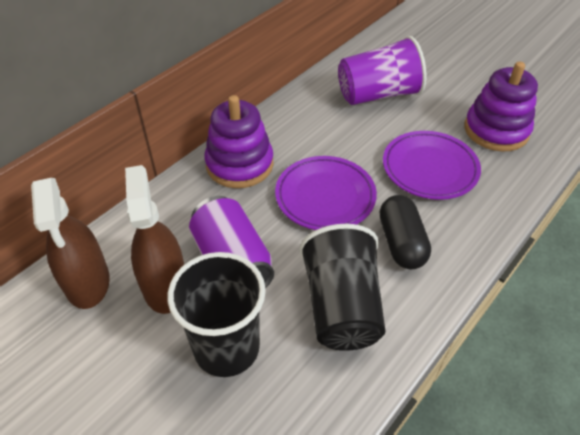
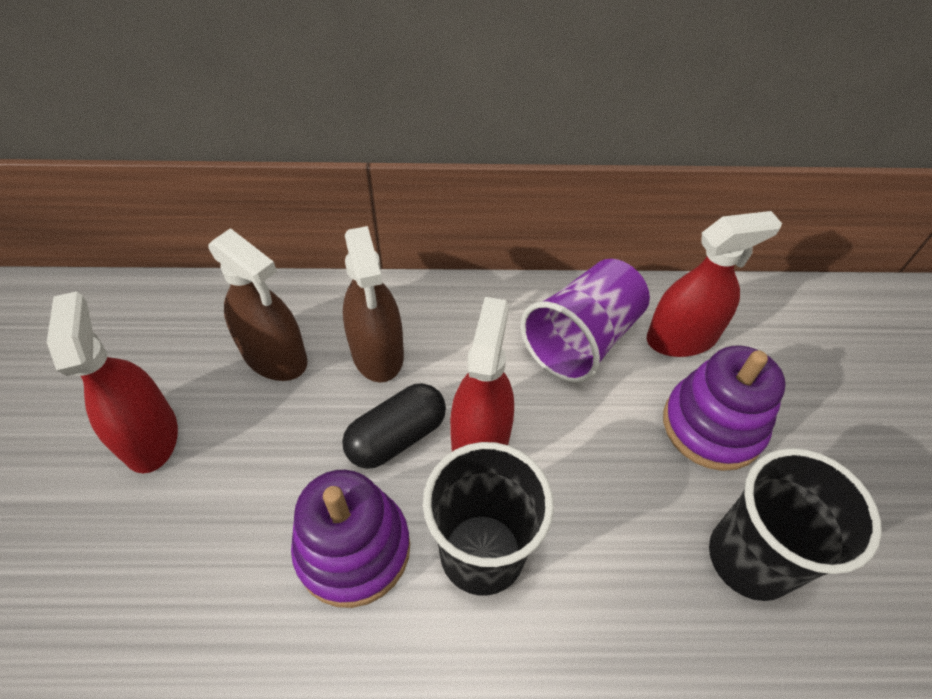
purple can: 1 -> 0
purple plate: 2 -> 0
red spray bottle: 0 -> 3

